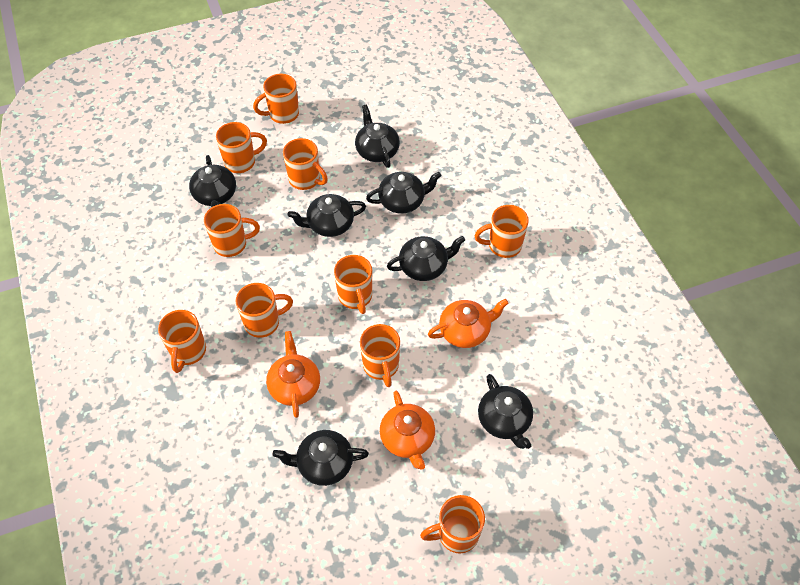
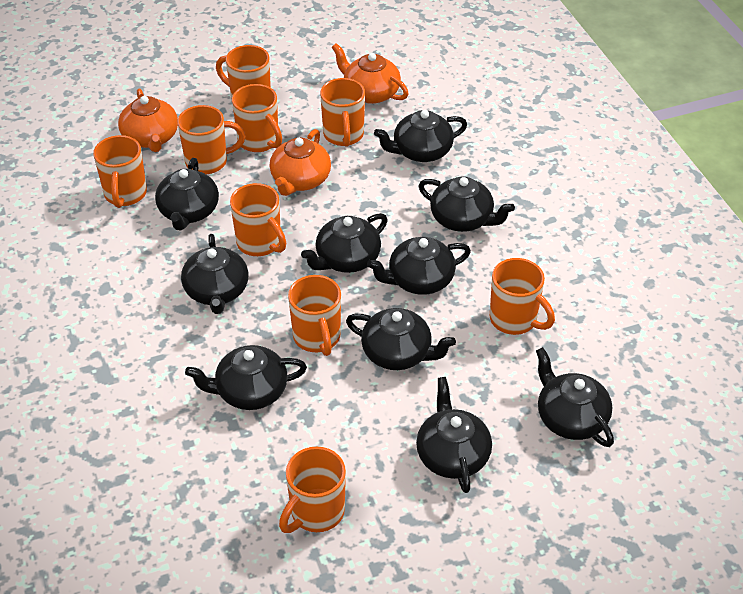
black teapot: 7 -> 10
orange mug: 10 -> 9

